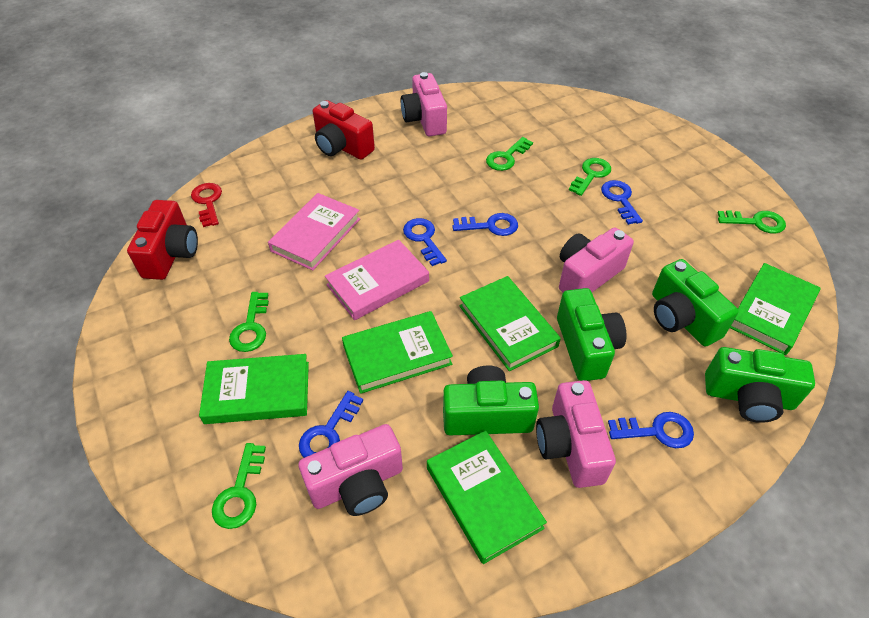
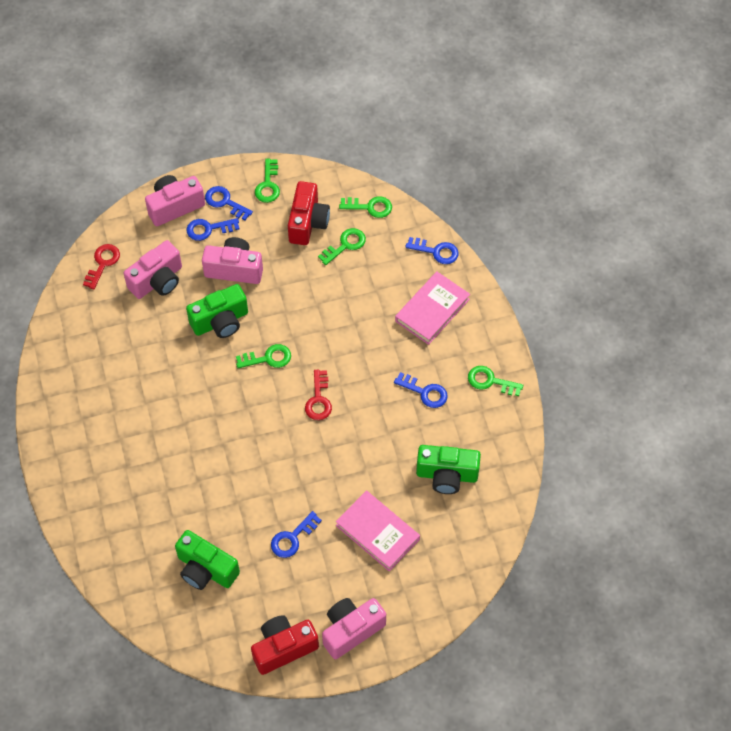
green book: 5 -> 0
green camera: 4 -> 3
red key: 1 -> 2

